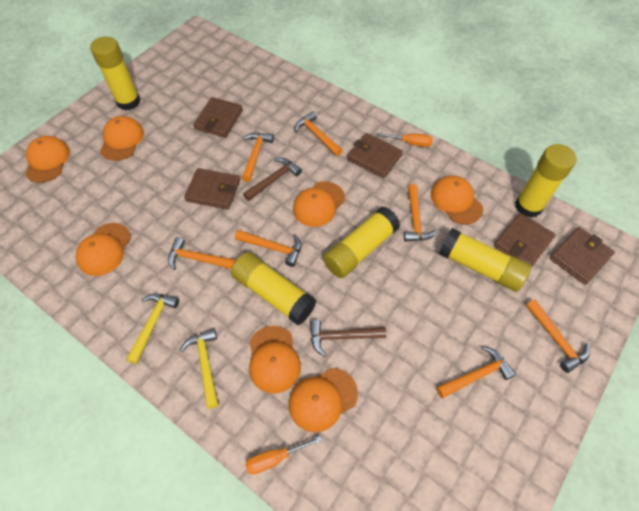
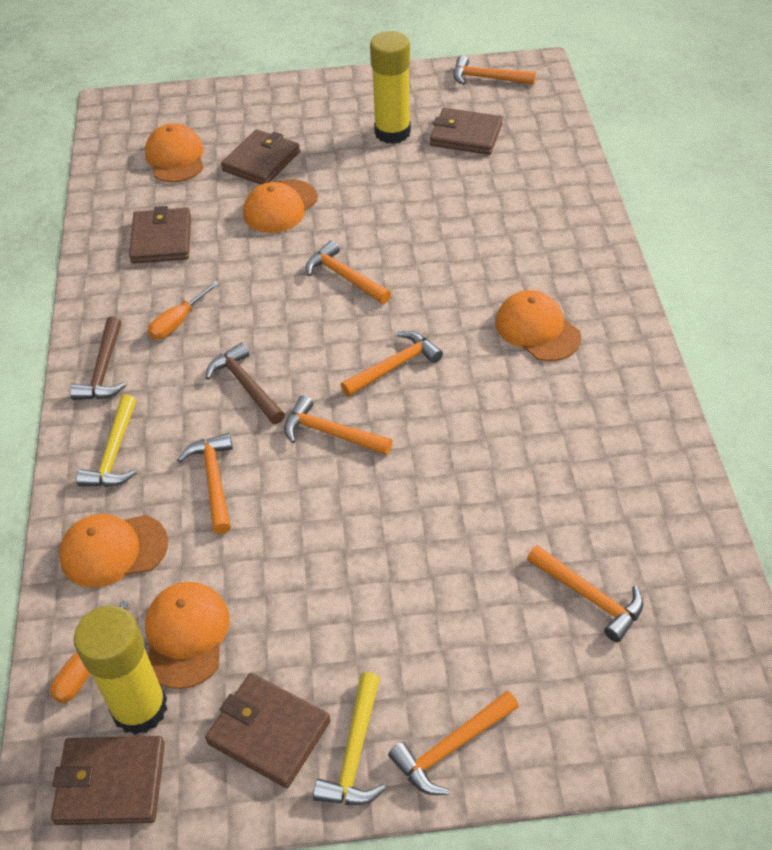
orange cap: 7 -> 5
yellow glue stick: 5 -> 2

